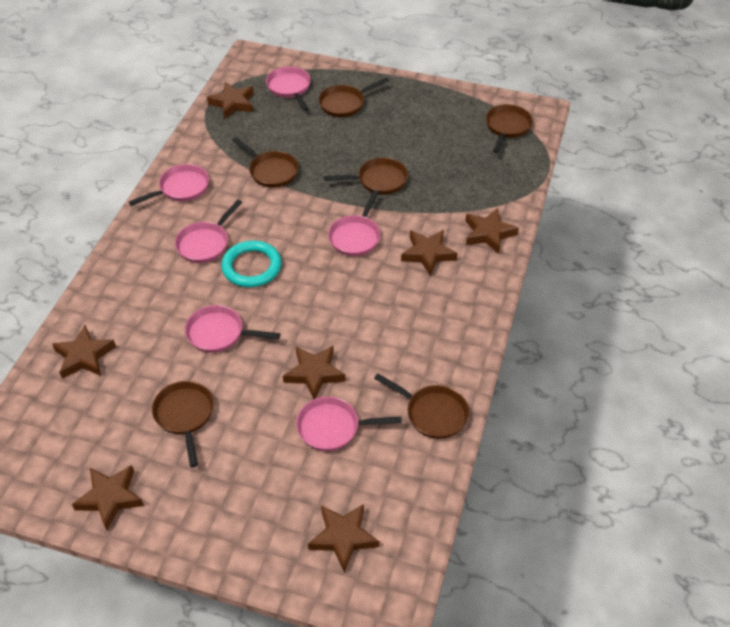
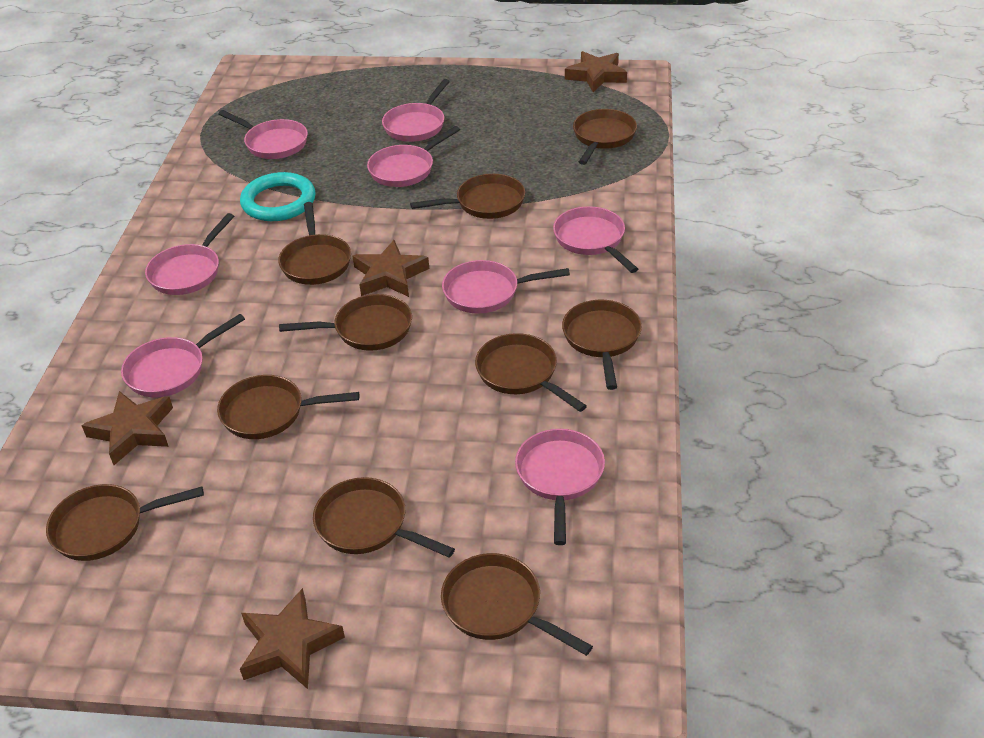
brown pan: 6 -> 10
brown star: 7 -> 4
pink pan: 6 -> 8

